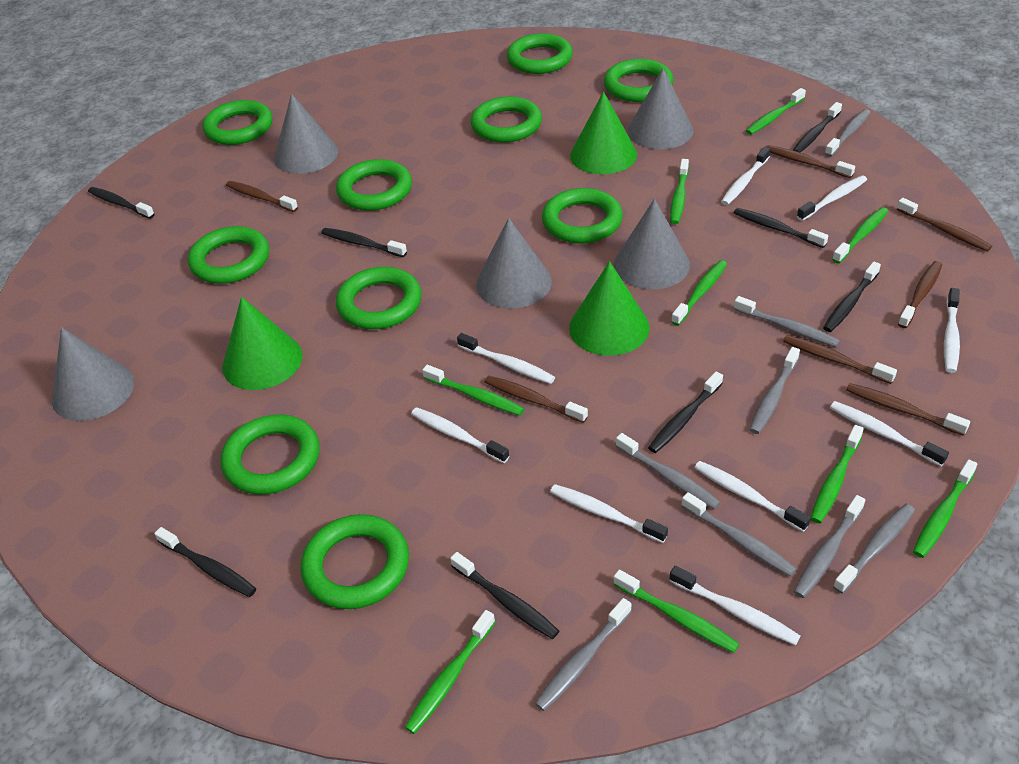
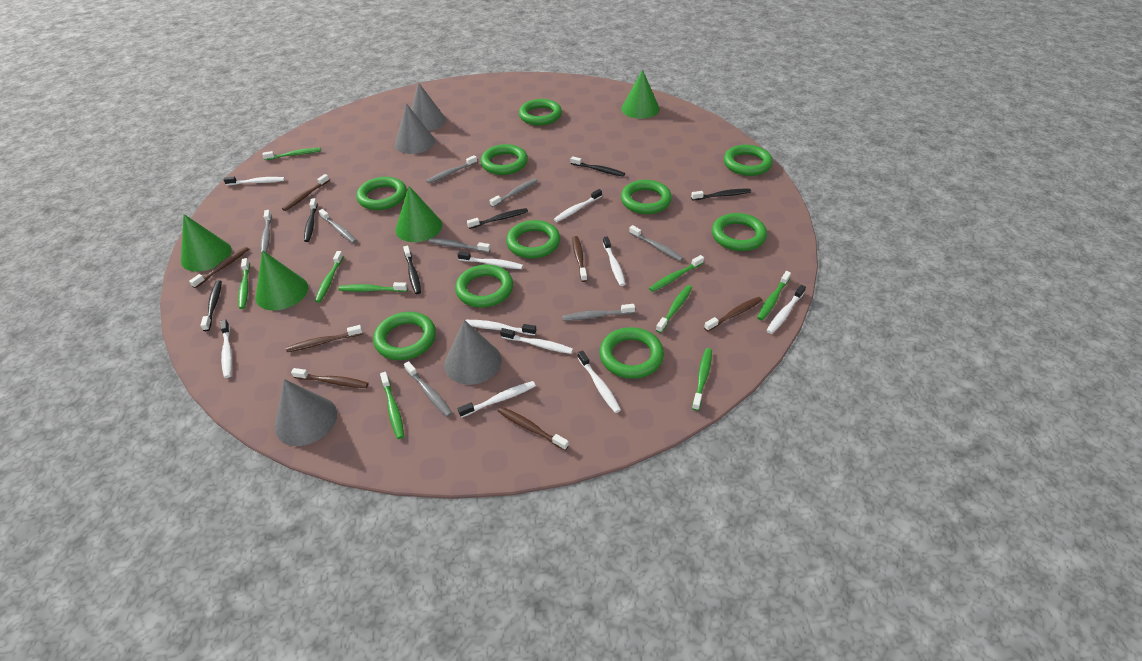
black toothbrush: 8 -> 6
green cone: 3 -> 4
grey cone: 5 -> 4
white toothbrush: 9 -> 10

